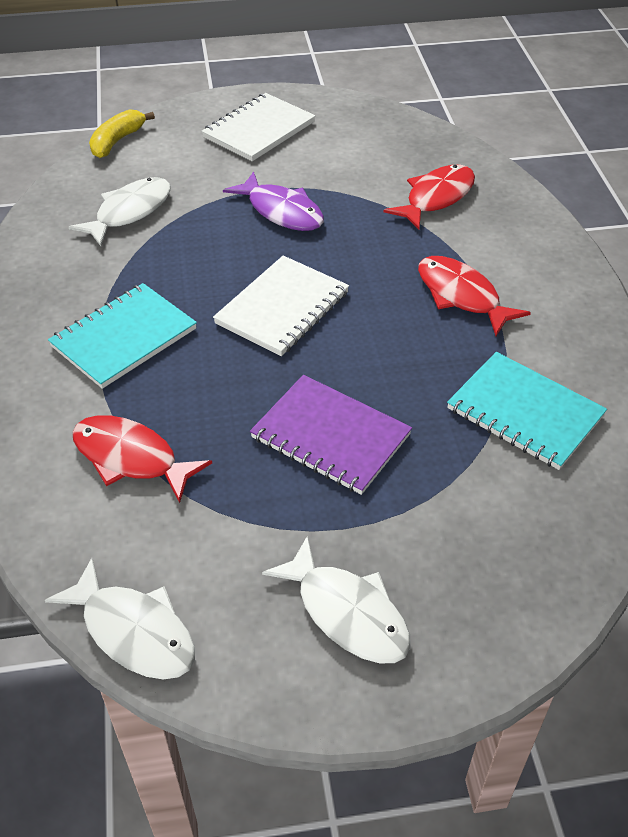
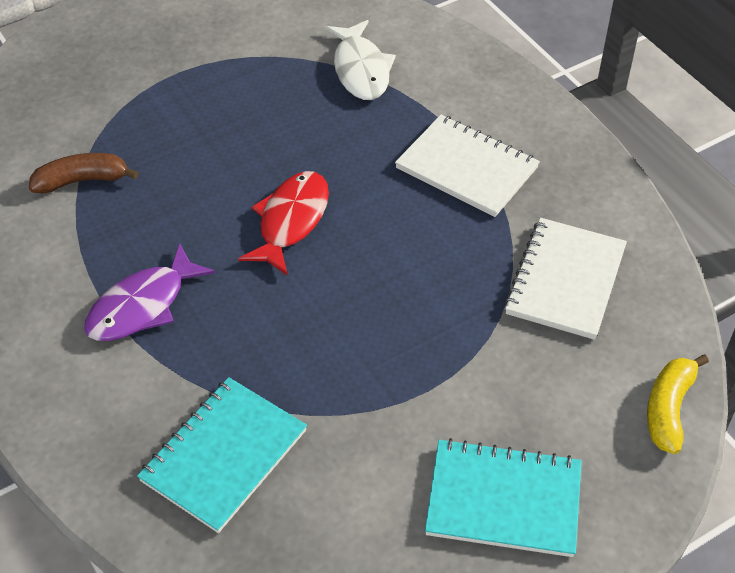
brown banana: 0 -> 1
purple notebook: 1 -> 0
red fish: 3 -> 1
white fish: 3 -> 1

